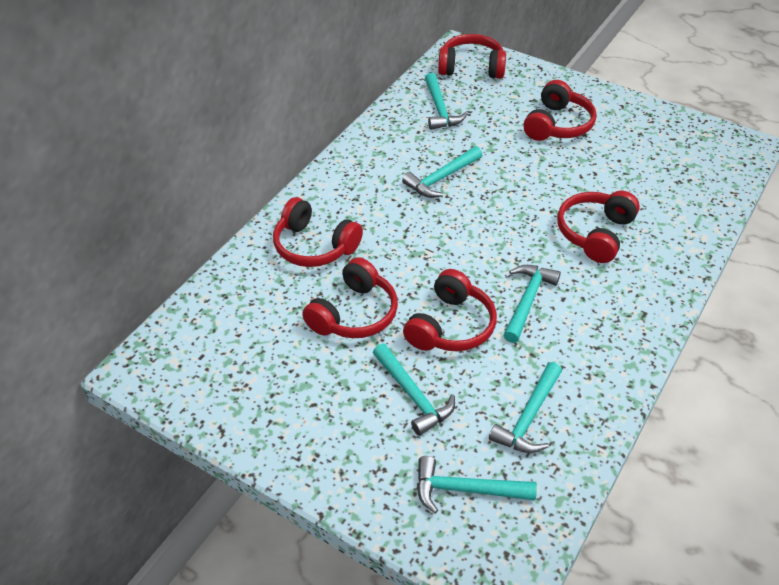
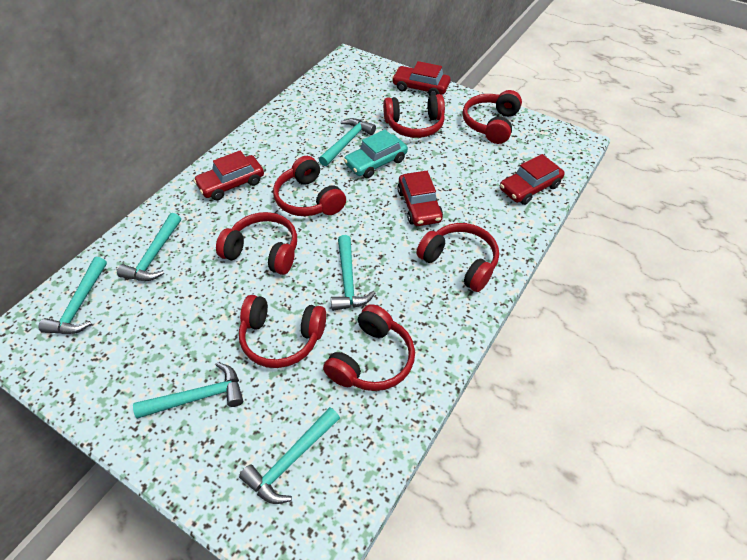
red car: 0 -> 4
red headphones: 6 -> 7
turquoise car: 0 -> 1

